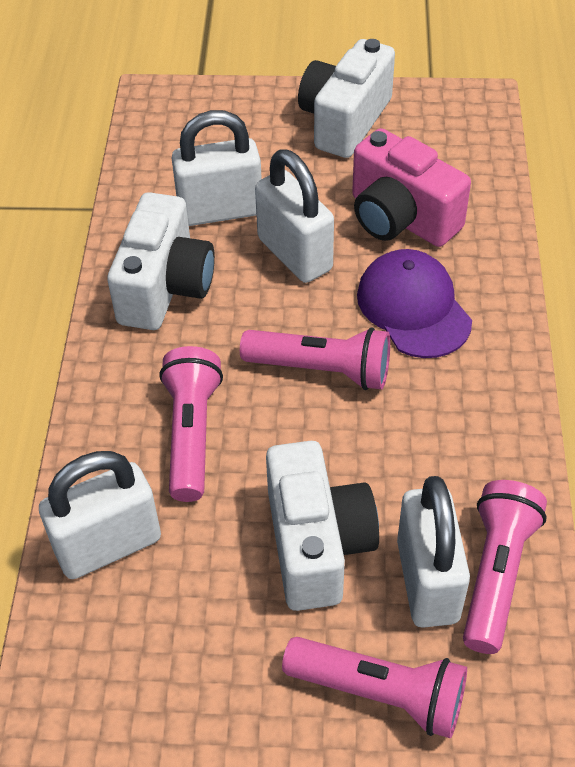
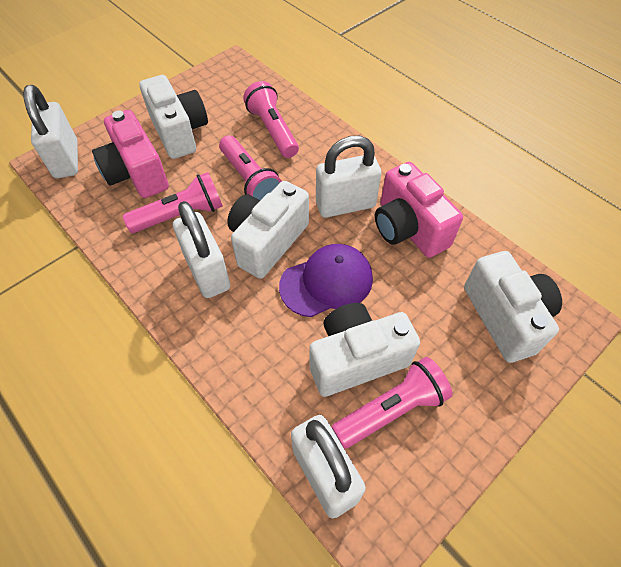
pink camera: 1 -> 2
white camera: 3 -> 4

